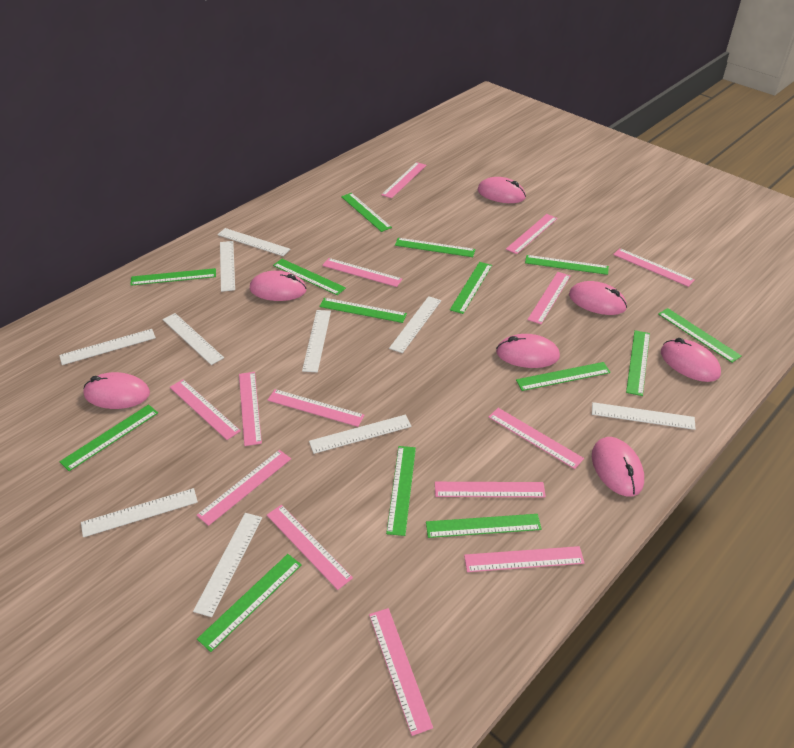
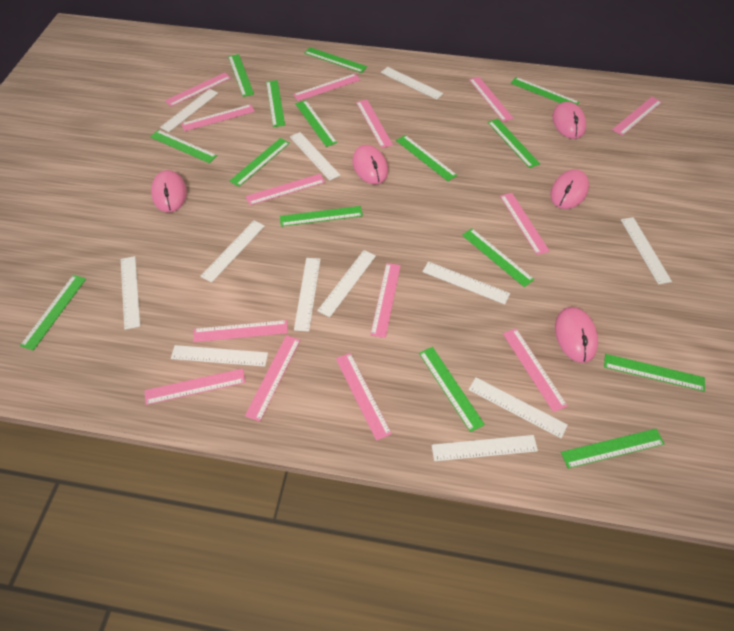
green ruler: 14 -> 15
pink mouse: 7 -> 5
white ruler: 10 -> 12

